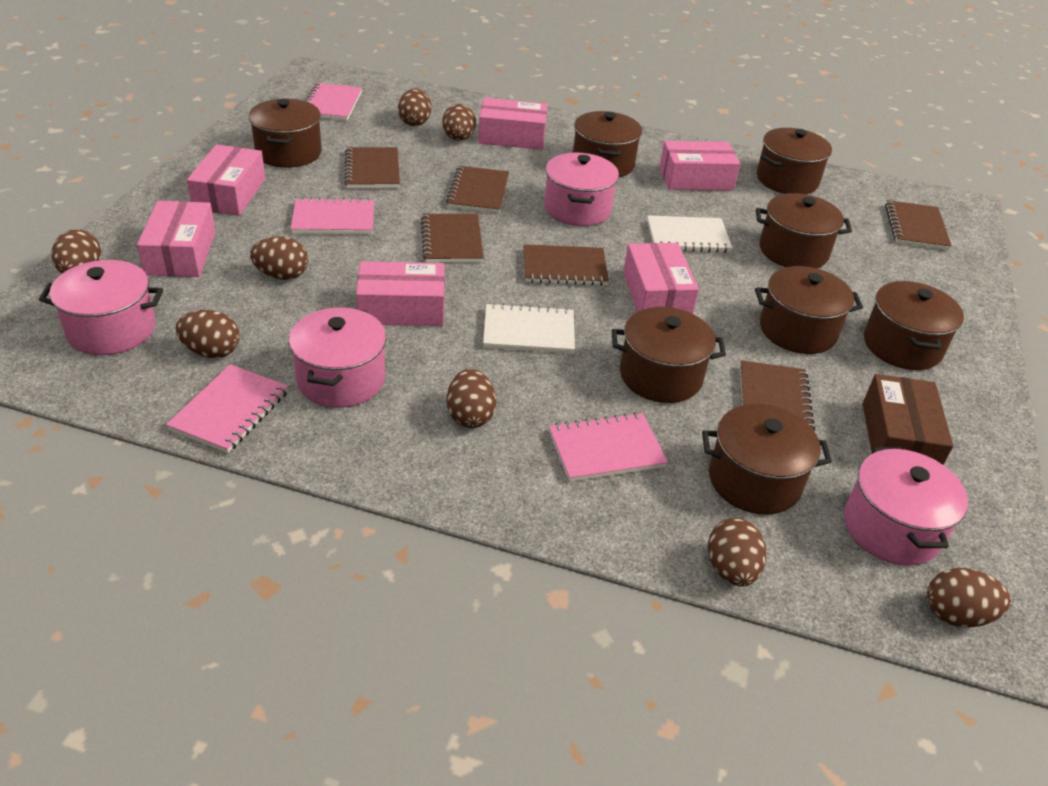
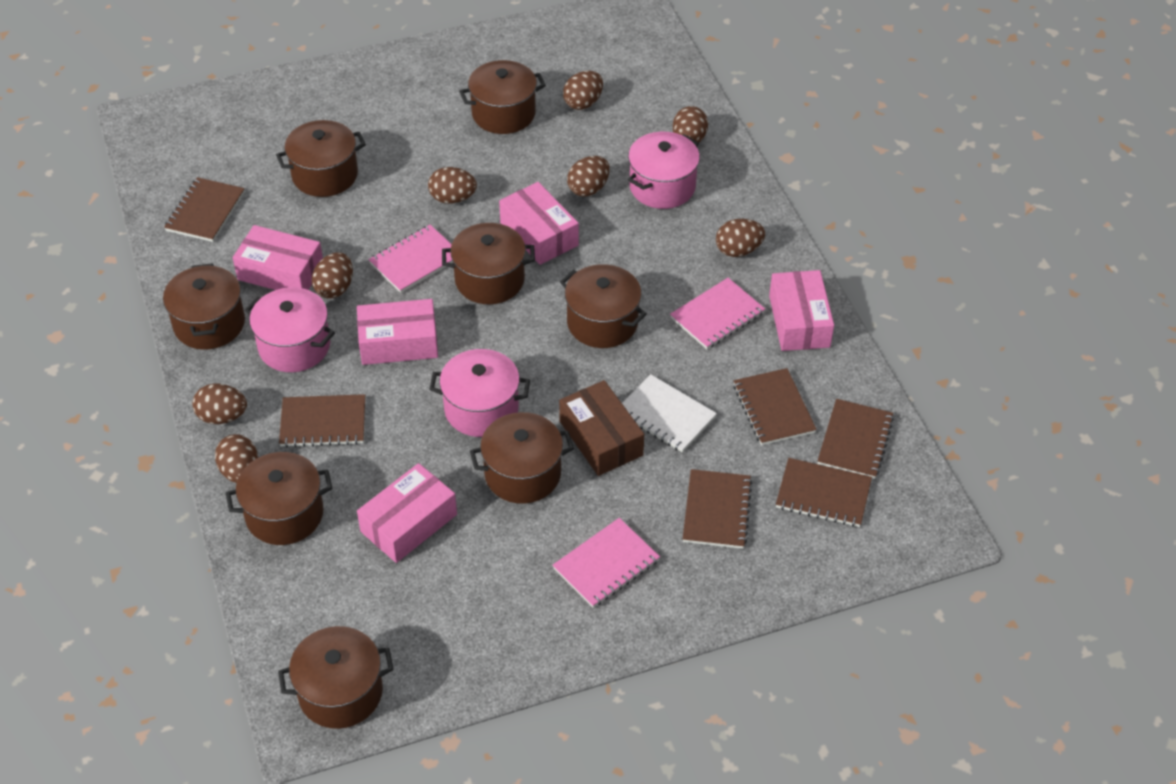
pink box: 6 -> 5
pink notebook: 4 -> 3
pink pot: 4 -> 3
white notebook: 2 -> 1

